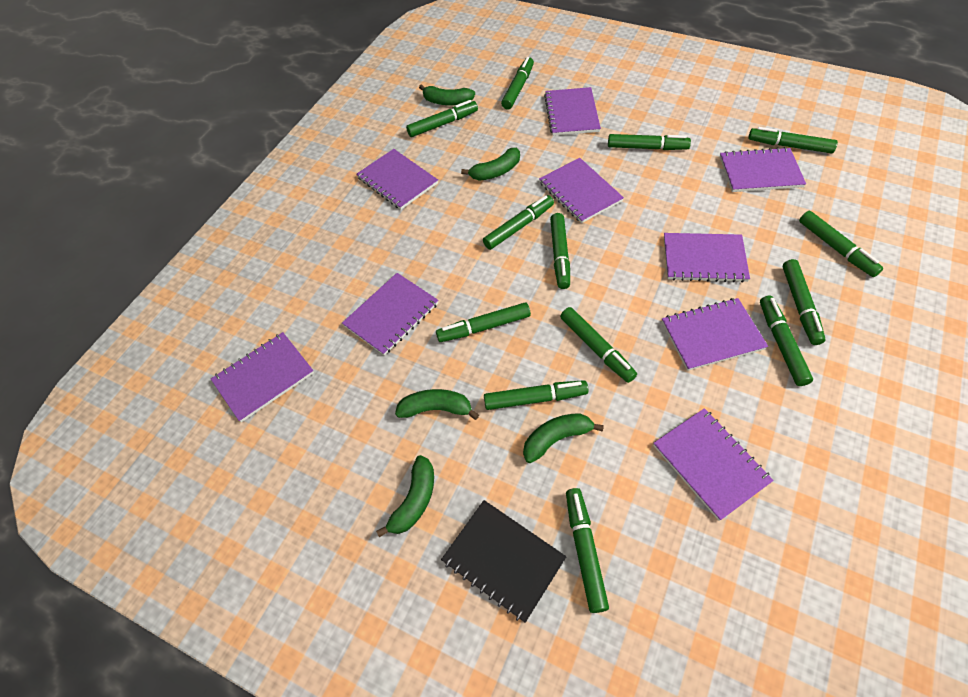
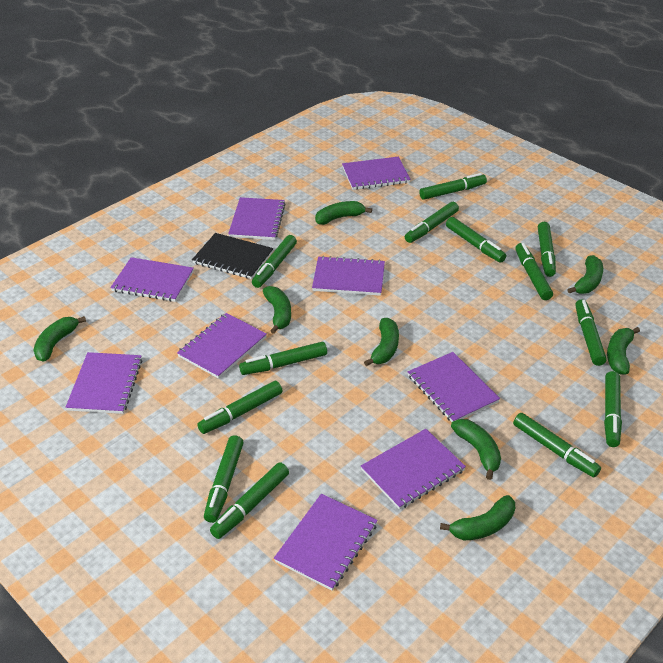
green banana: 5 -> 8

